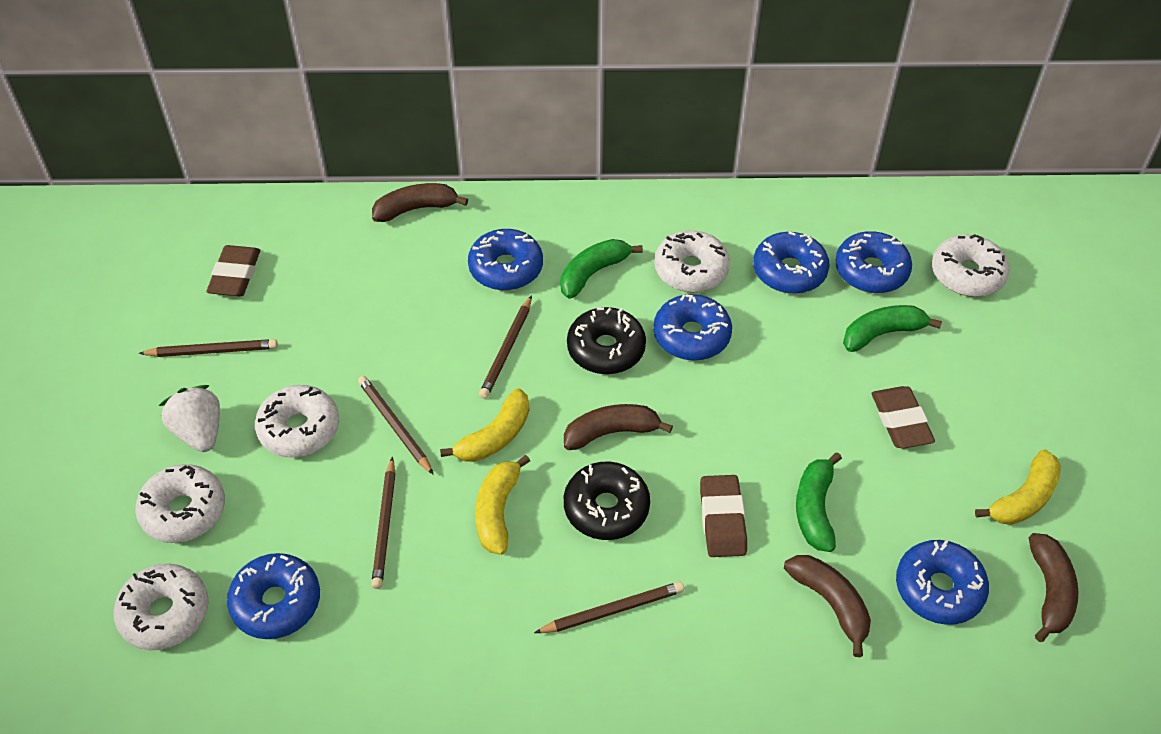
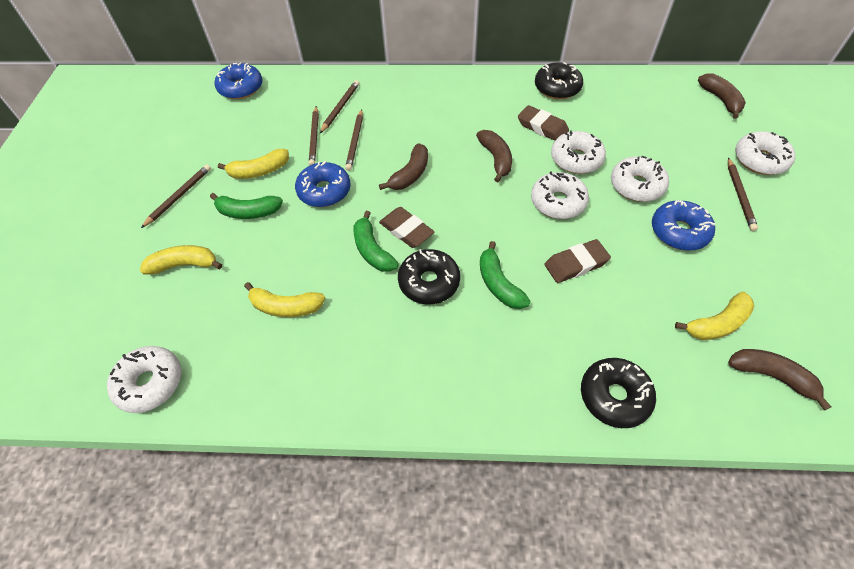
black donut: 2 -> 3
blue donut: 6 -> 3
white strawberry: 1 -> 0
yellow banana: 3 -> 4

